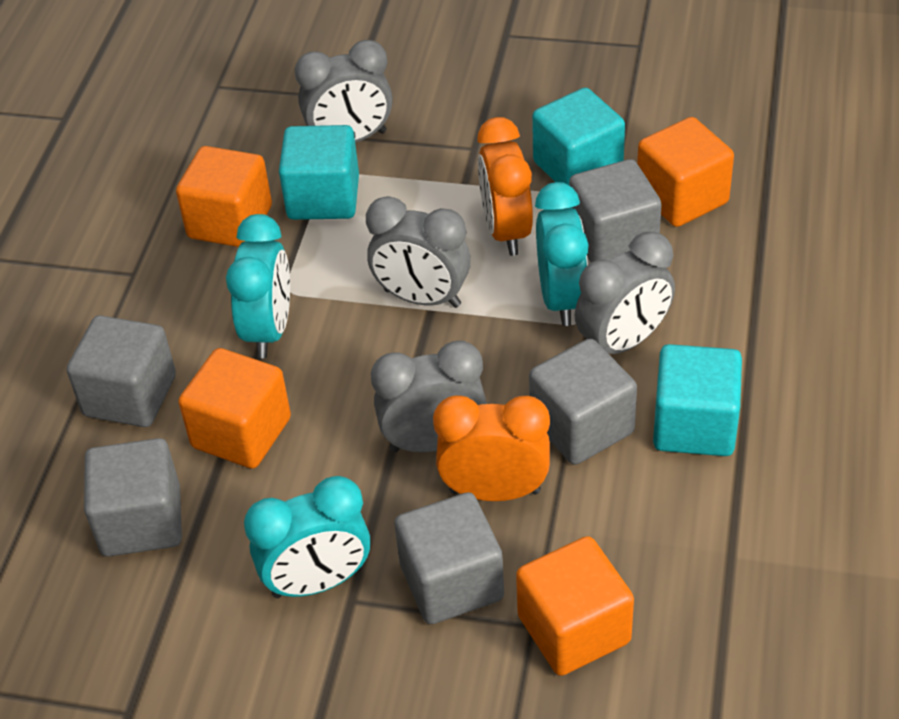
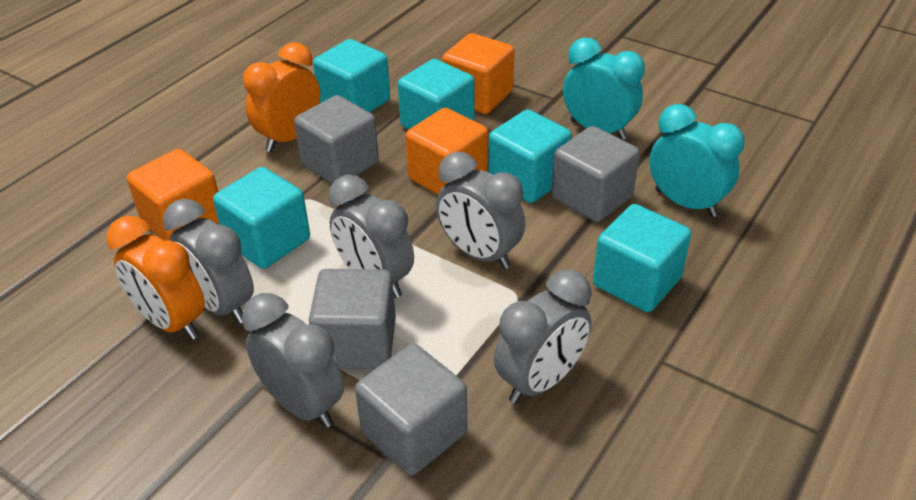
grey clock: 4 -> 5
grey cube: 5 -> 4
orange cube: 4 -> 3
turquoise clock: 3 -> 2
turquoise cube: 3 -> 5

